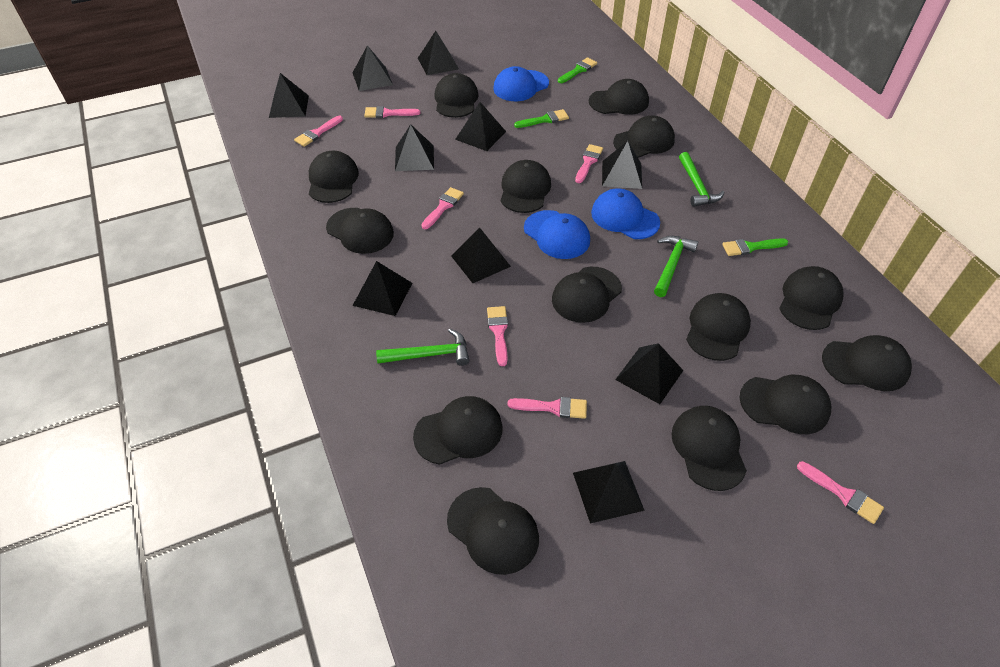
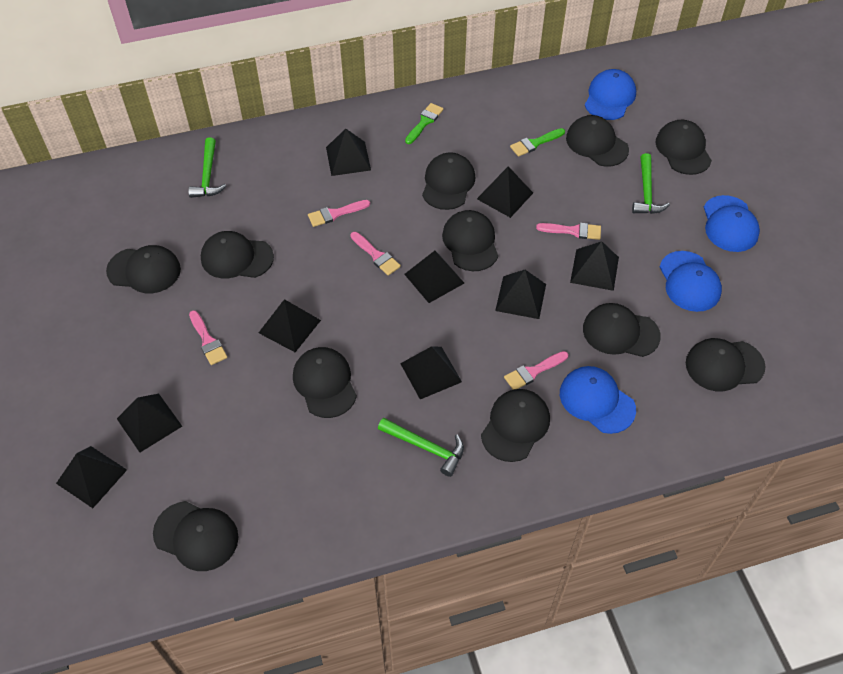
black cap: 14 -> 11
black pyramid: 10 -> 9
blue cap: 3 -> 4
green brush: 3 -> 2
pink brush: 7 -> 5

